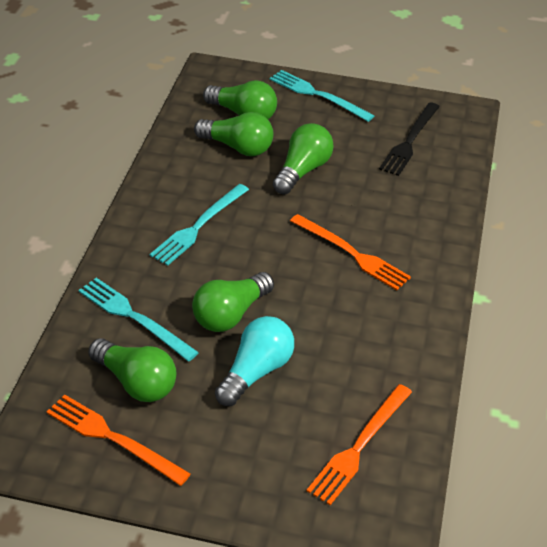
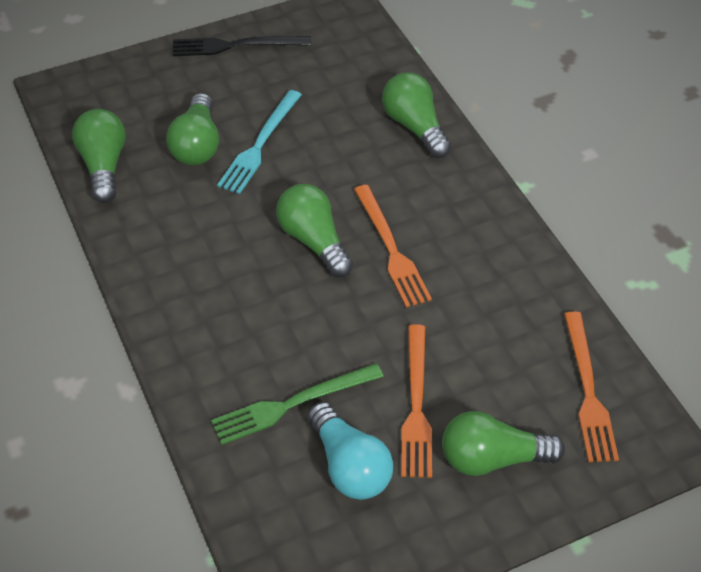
green fork: 0 -> 1
turquoise fork: 3 -> 1

